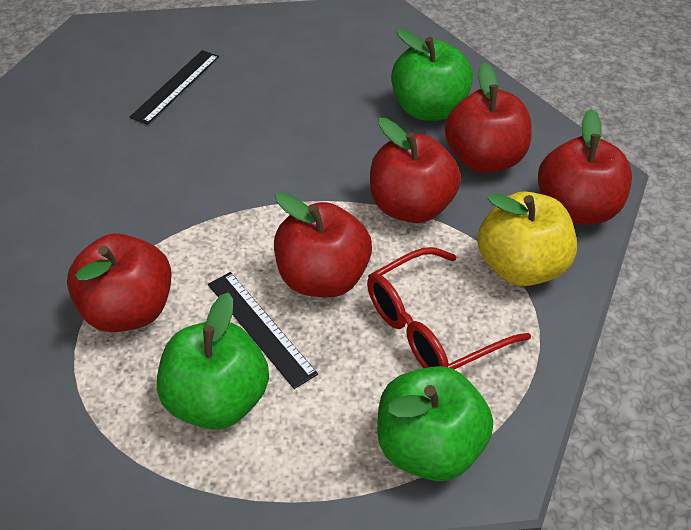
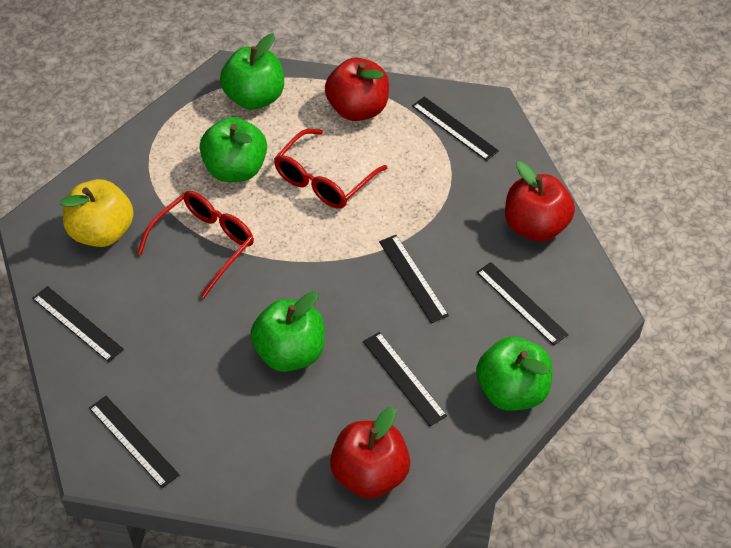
black ruler: 2 -> 6
green apple: 3 -> 4
red apple: 5 -> 3
red glasses: 1 -> 2

